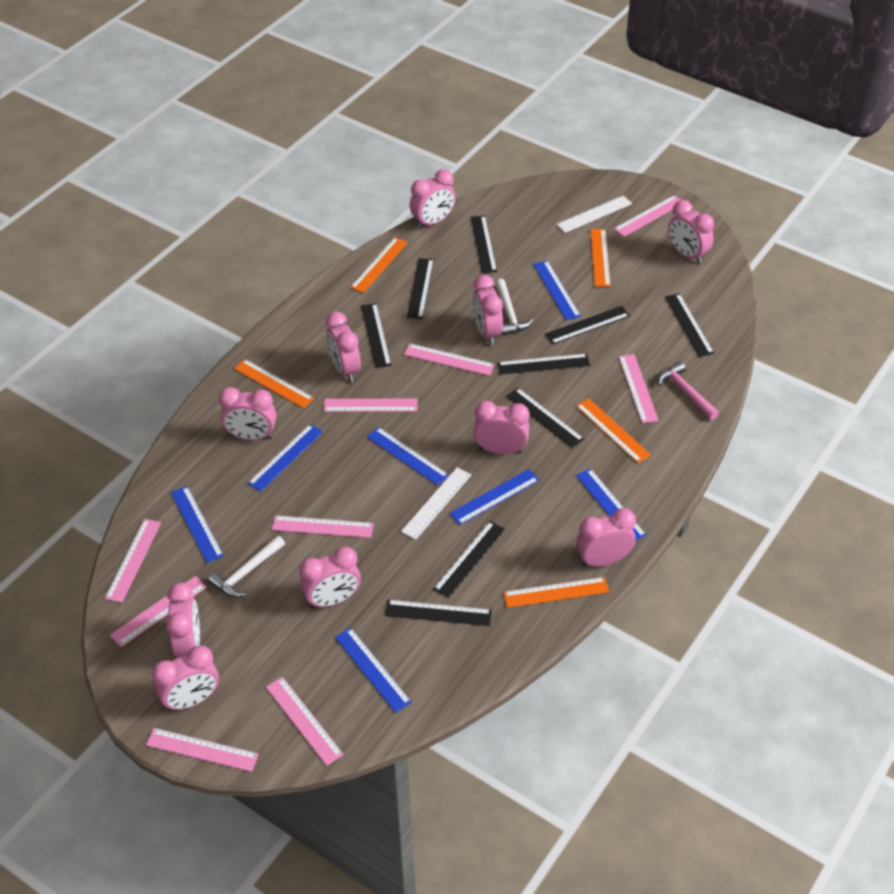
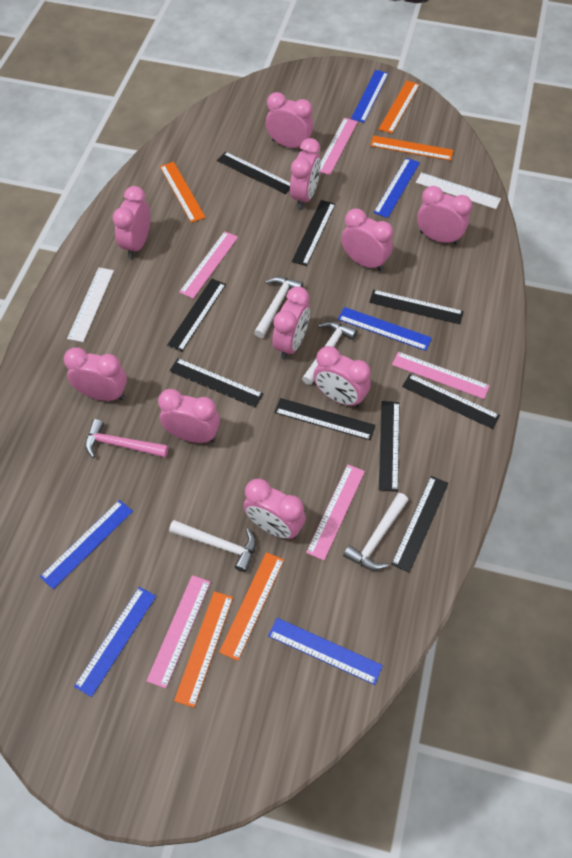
blue ruler: 7 -> 6
pink ruler: 9 -> 5
white hammer: 2 -> 4

